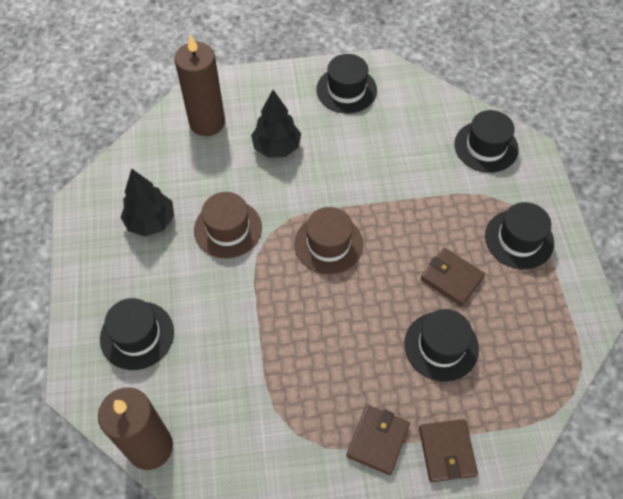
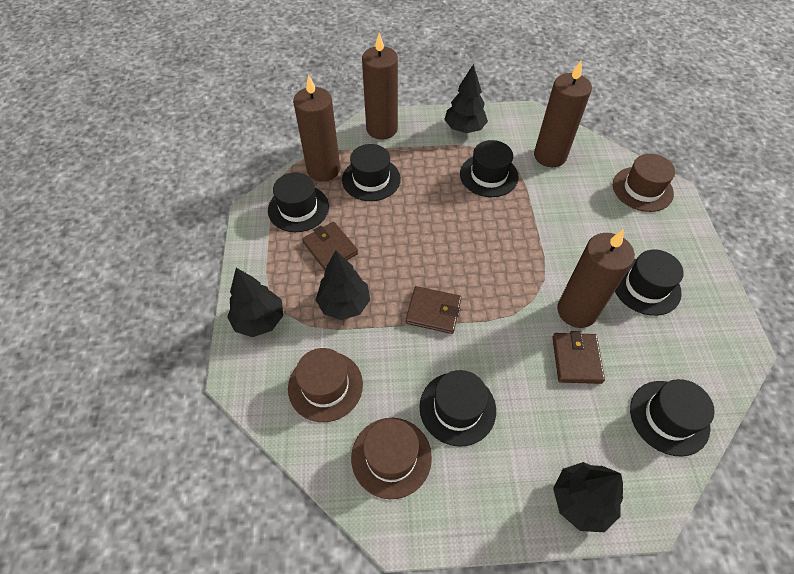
black hat: 5 -> 6
black tree: 2 -> 4
brown candle: 2 -> 4
brown hat: 2 -> 3

